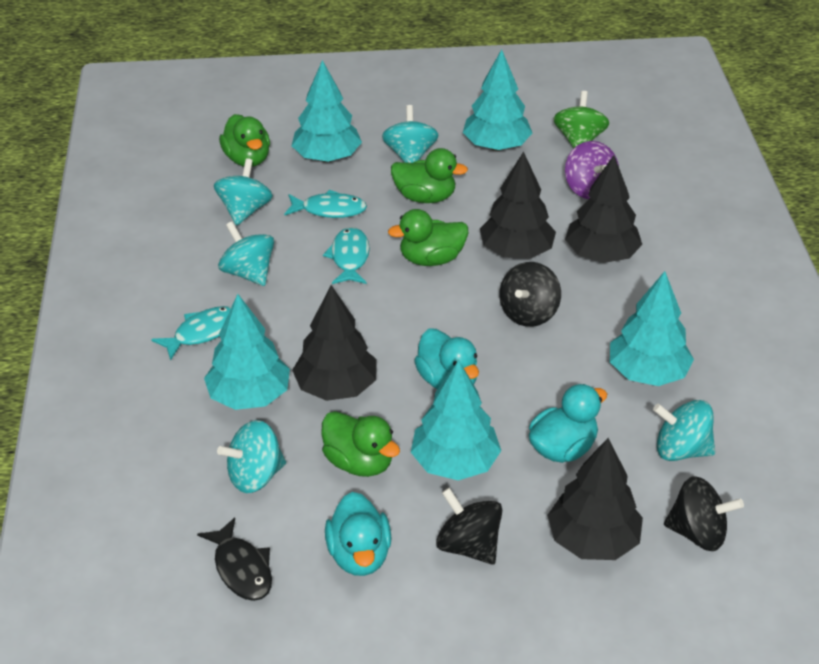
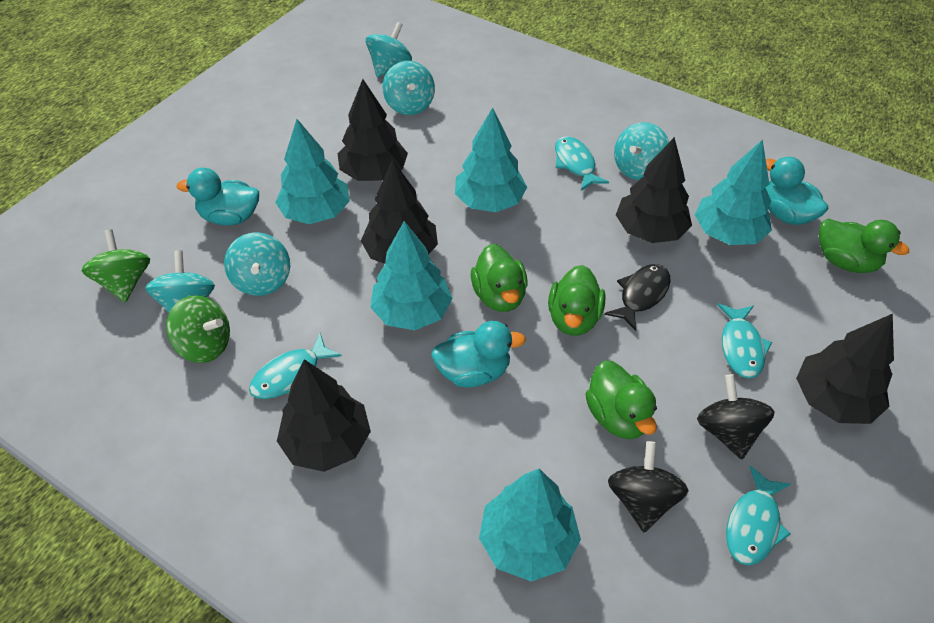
black spinning top: 3 -> 2
black tree: 4 -> 5
green spinning top: 1 -> 2
purple spinning top: 1 -> 0
turquoise fish: 3 -> 4

